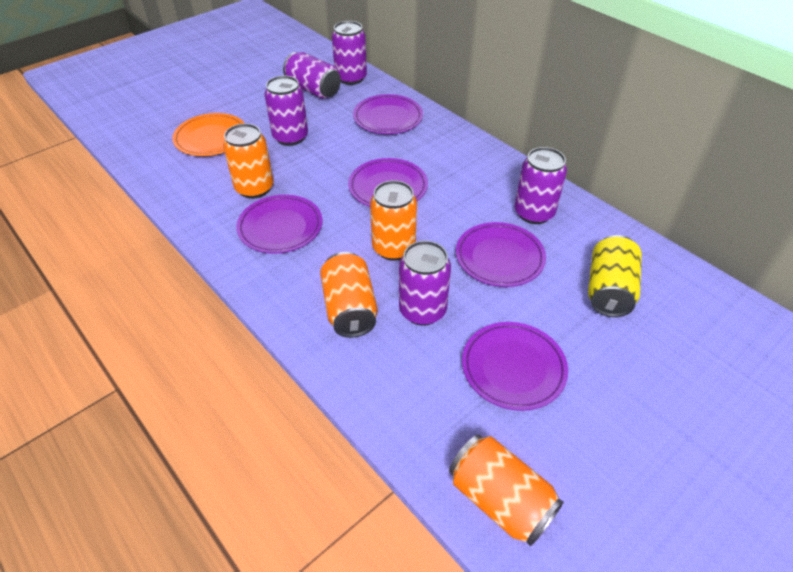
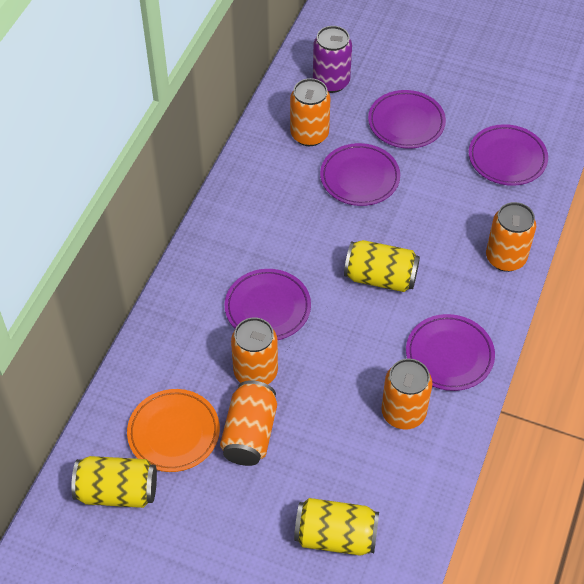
orange can: 4 -> 5
purple can: 5 -> 1
yellow can: 1 -> 3

